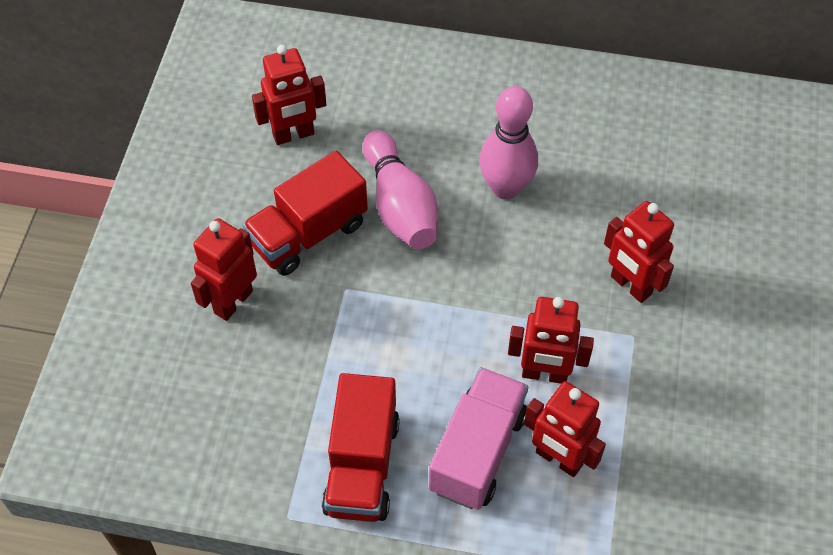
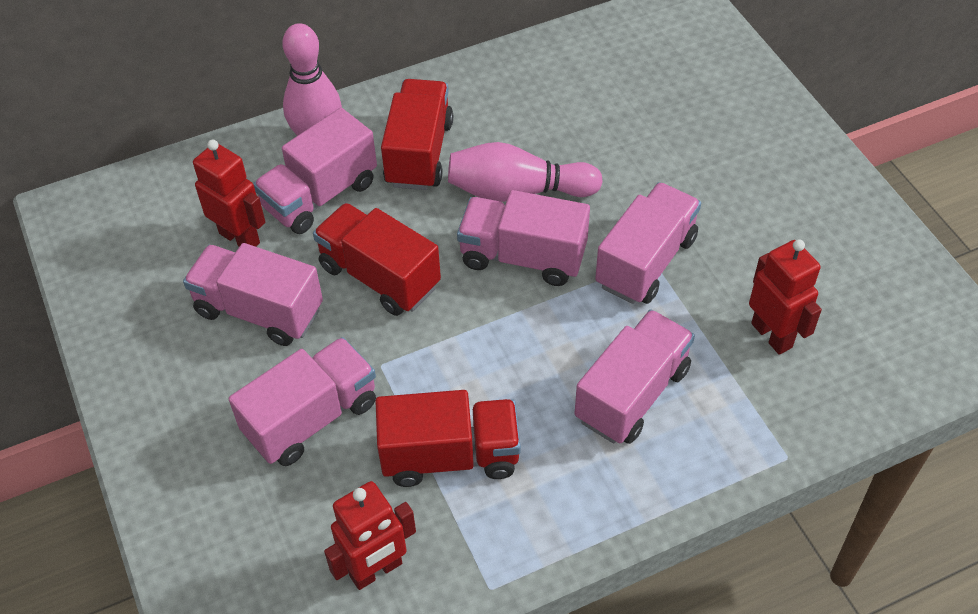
pink truck: 1 -> 6
red robot: 5 -> 3
red truck: 2 -> 3

